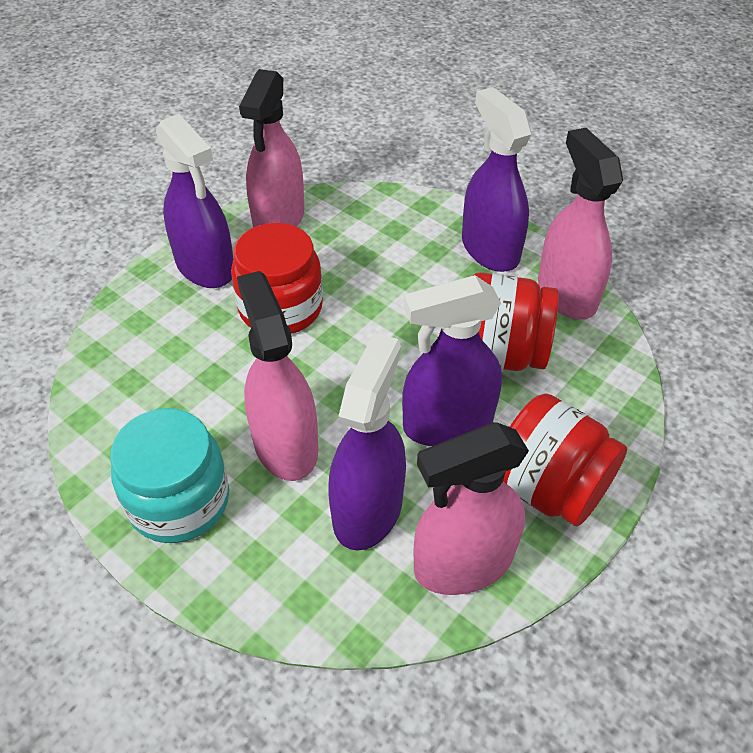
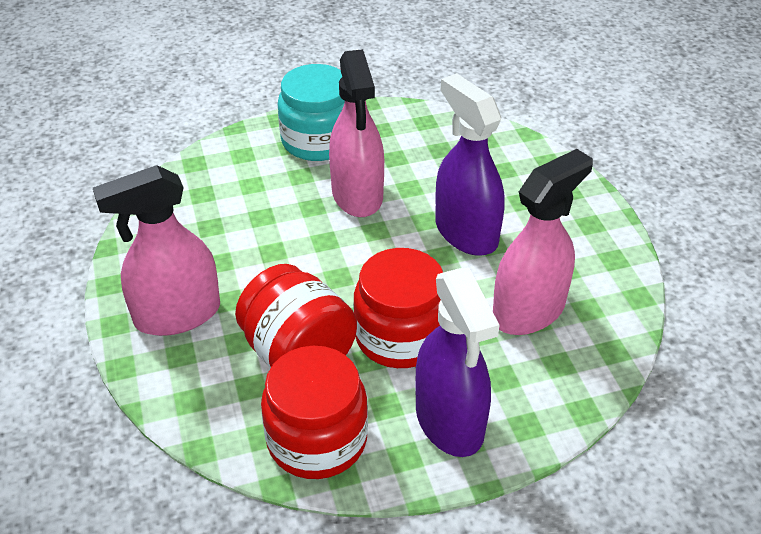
pink spray bottle: 4 -> 3
purple spray bottle: 4 -> 2

